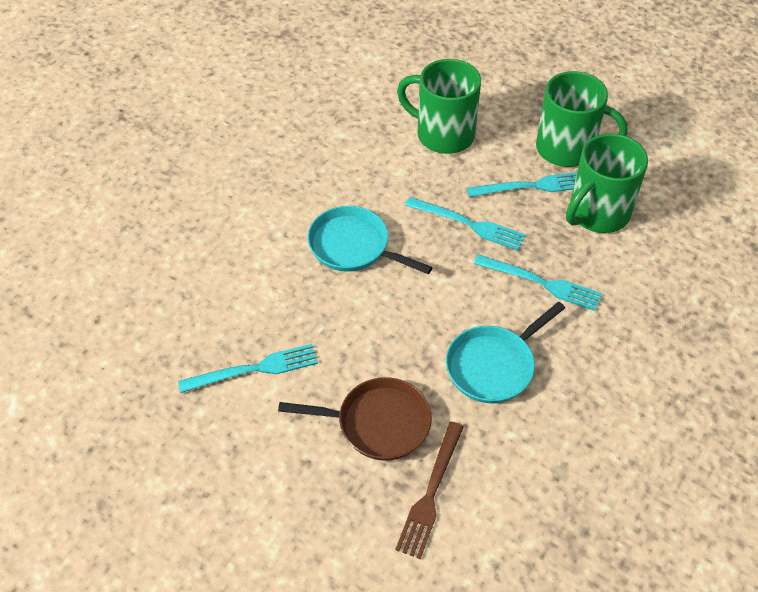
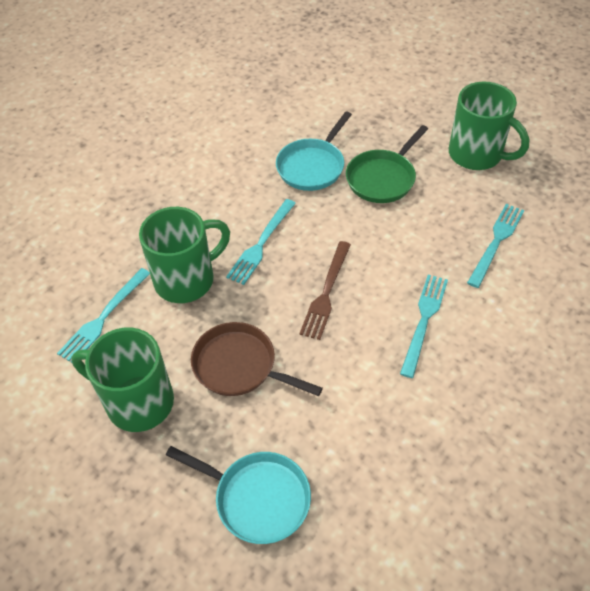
green pan: 0 -> 1

